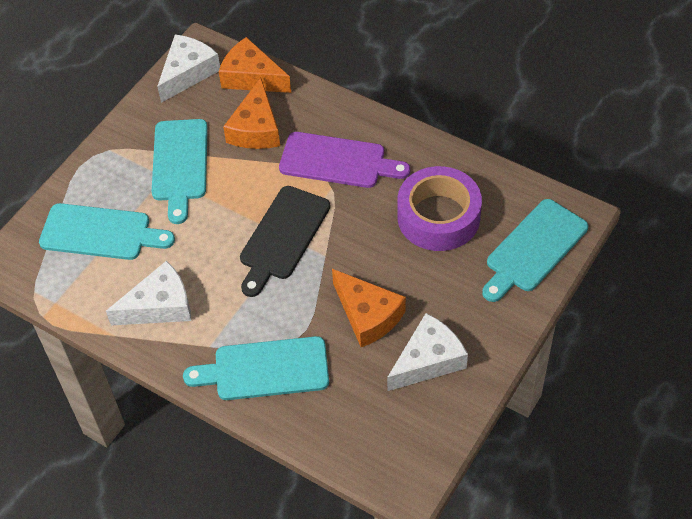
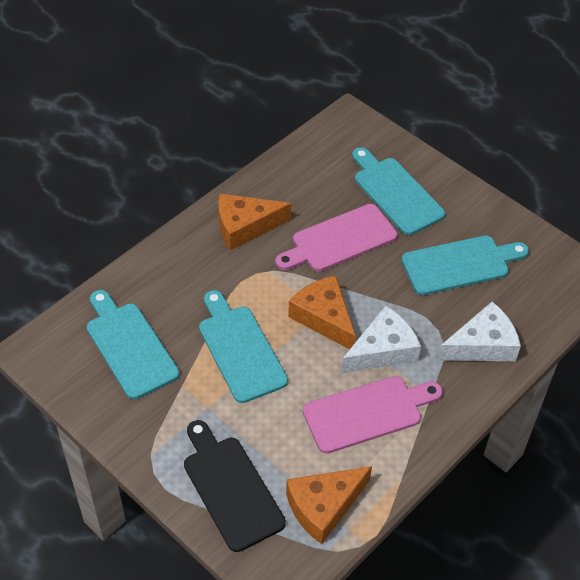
pink cutting board: 0 -> 2
purple cutting board: 1 -> 0
purple tape: 1 -> 0
white cheese: 3 -> 2

